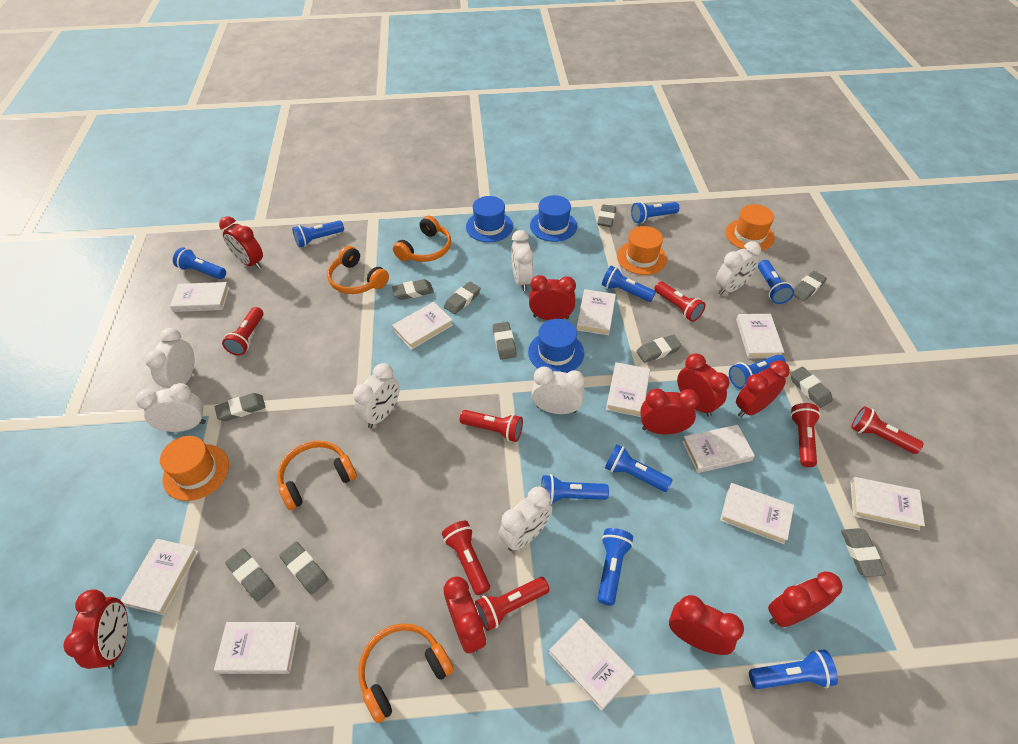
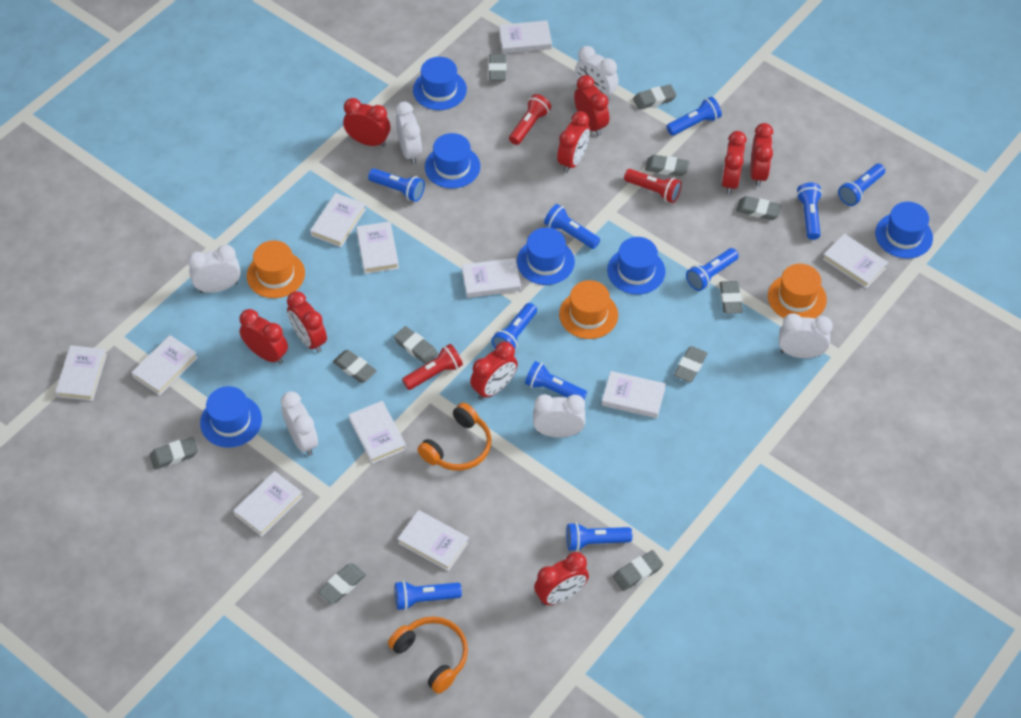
blue hat: 3 -> 6
orange headphones: 4 -> 2
red flashlight: 7 -> 3
white clock: 7 -> 6

